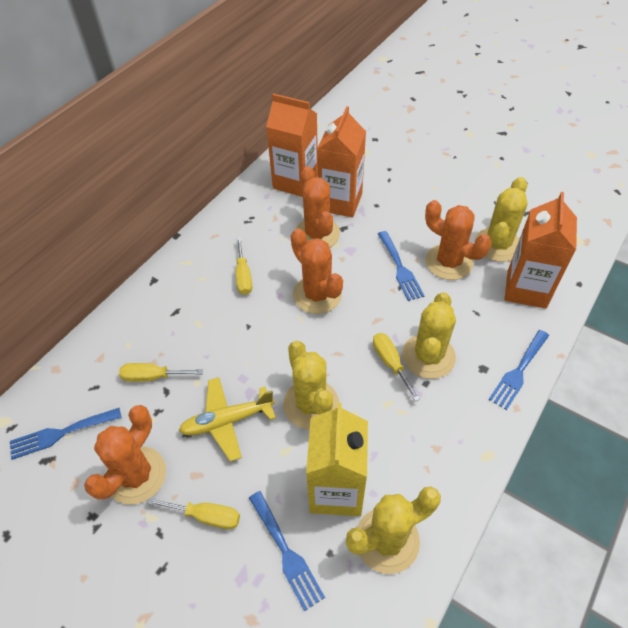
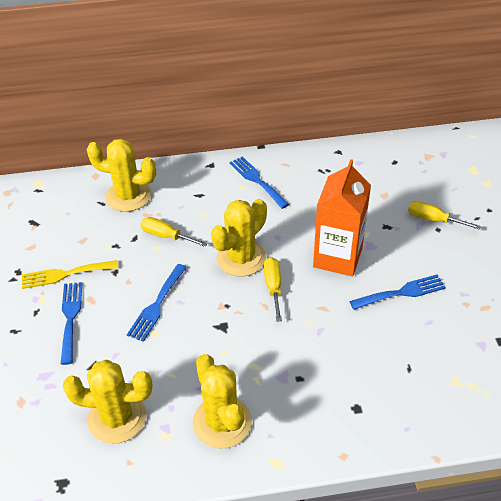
orange cactus: 4 -> 0
orange carton: 3 -> 1
yellow carton: 1 -> 0
yellow fork: 0 -> 1
yellow plane: 1 -> 0
yellow screwdriver: 4 -> 3

